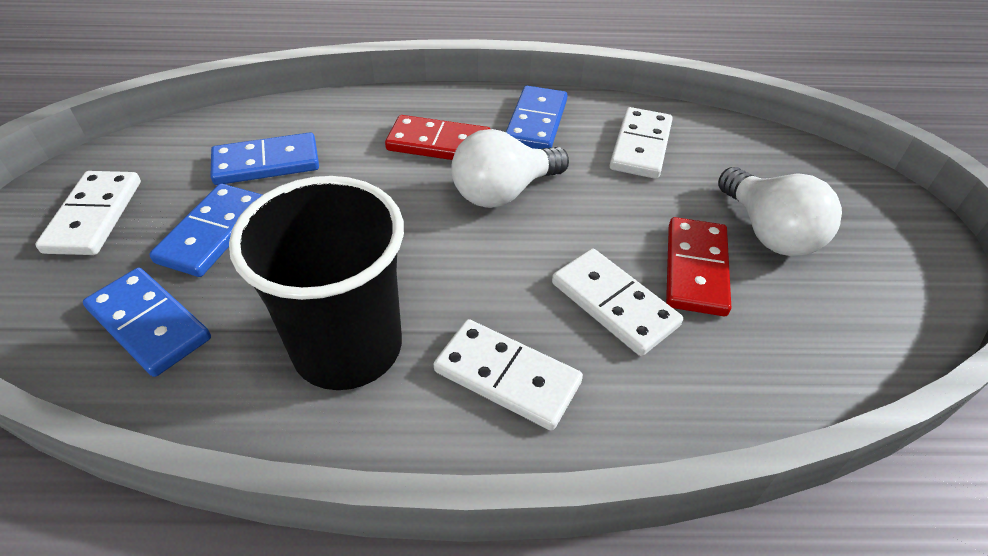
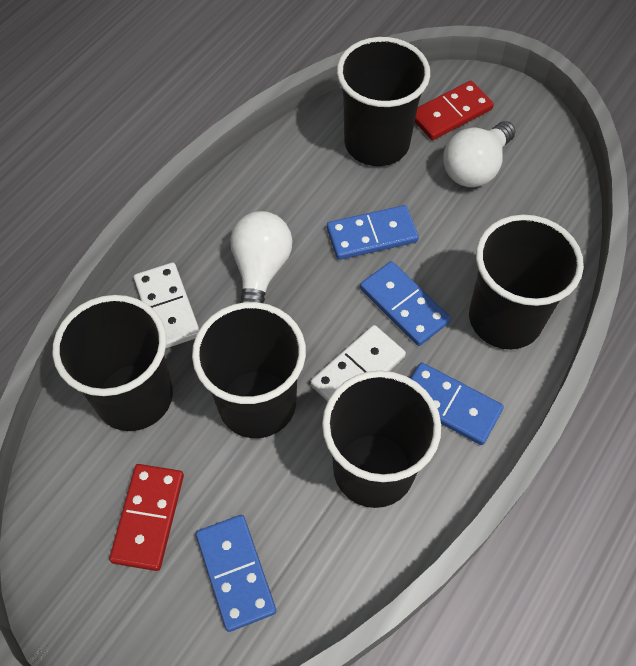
black cup: 1 -> 5
white domino: 4 -> 2

